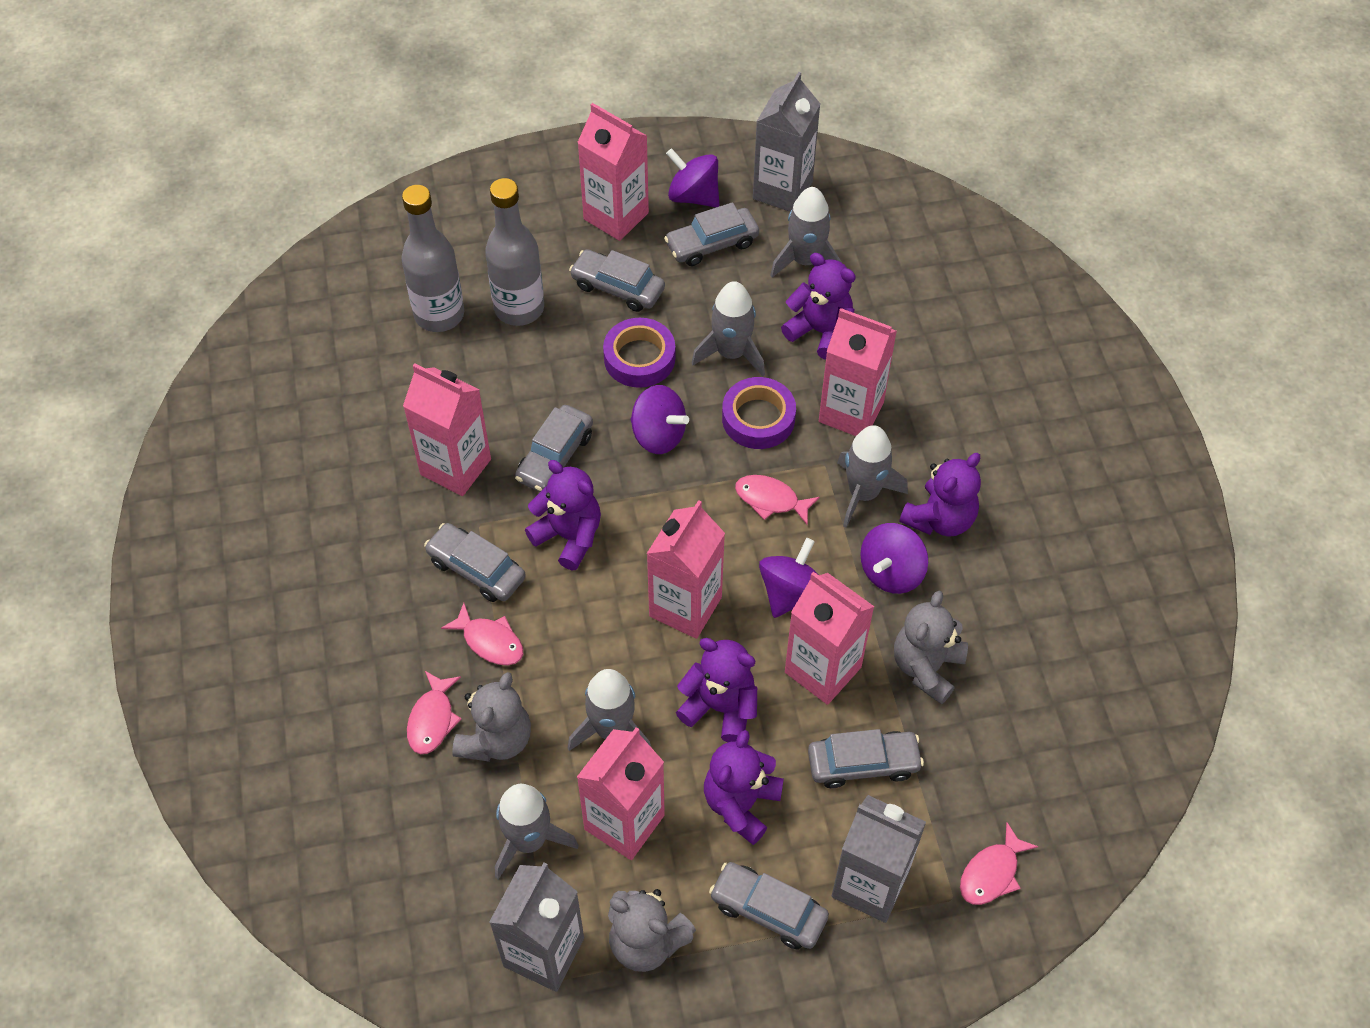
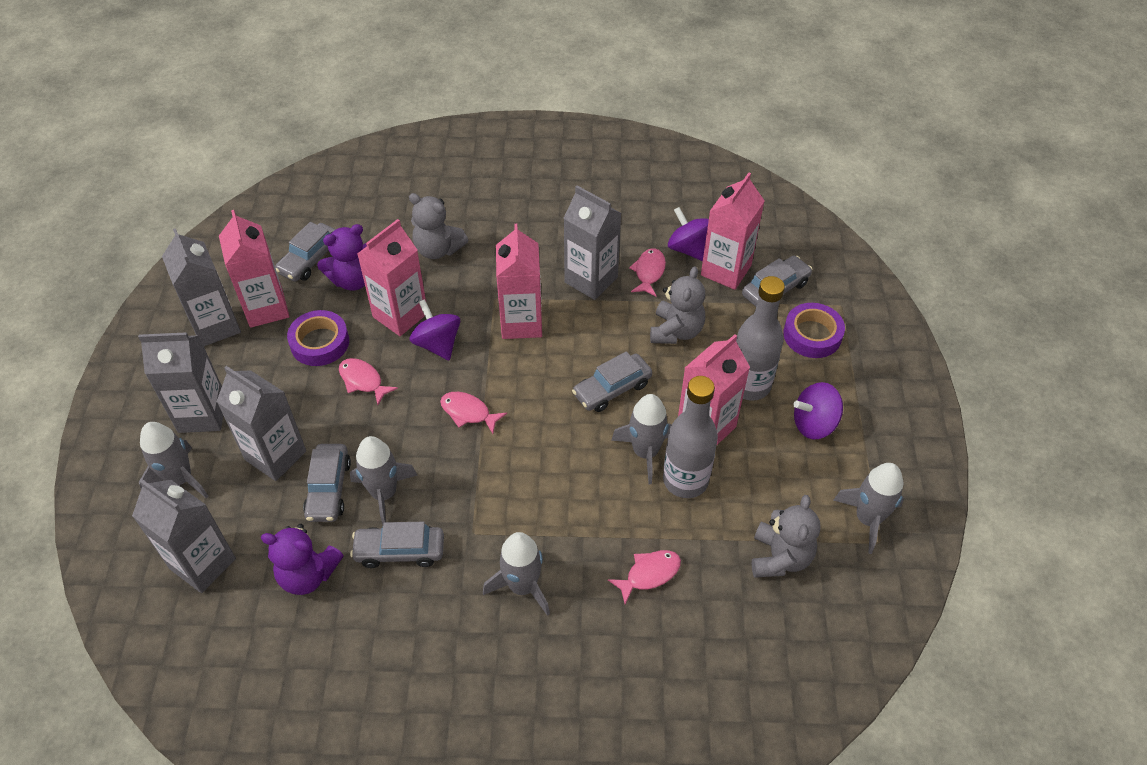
grey car: 6 -> 5
grey carton: 3 -> 5
pink carton: 6 -> 5
purple spinning top: 4 -> 3
purple teddy bear: 5 -> 2

